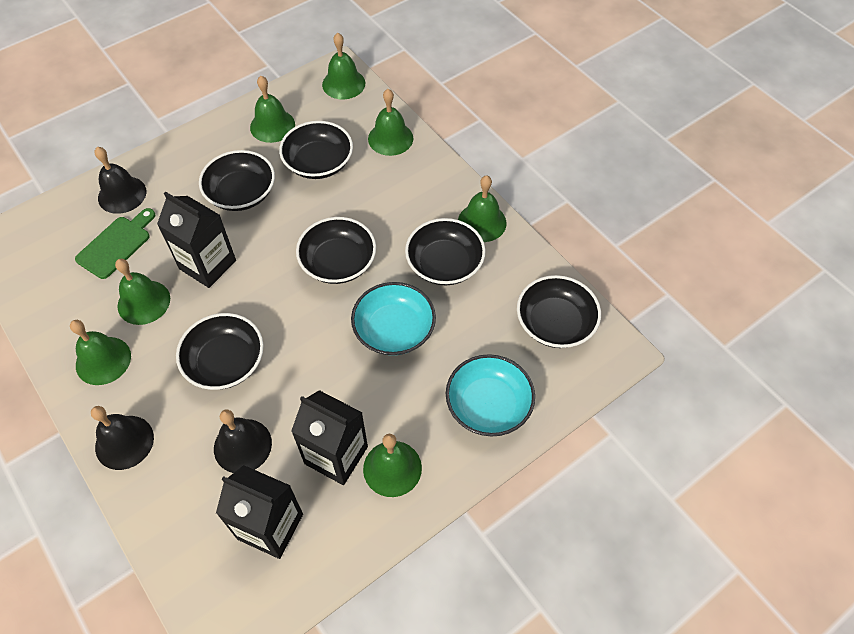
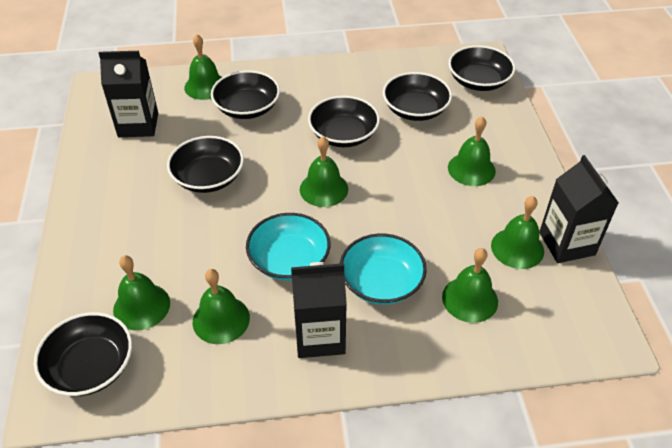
black bell: 3 -> 0
green cutting board: 1 -> 0

